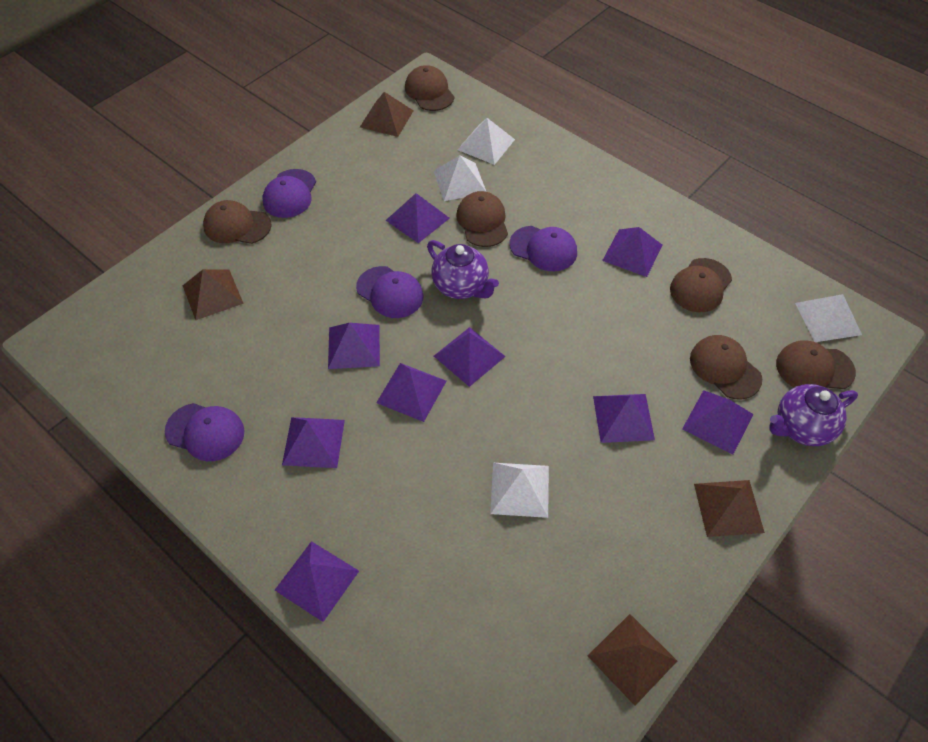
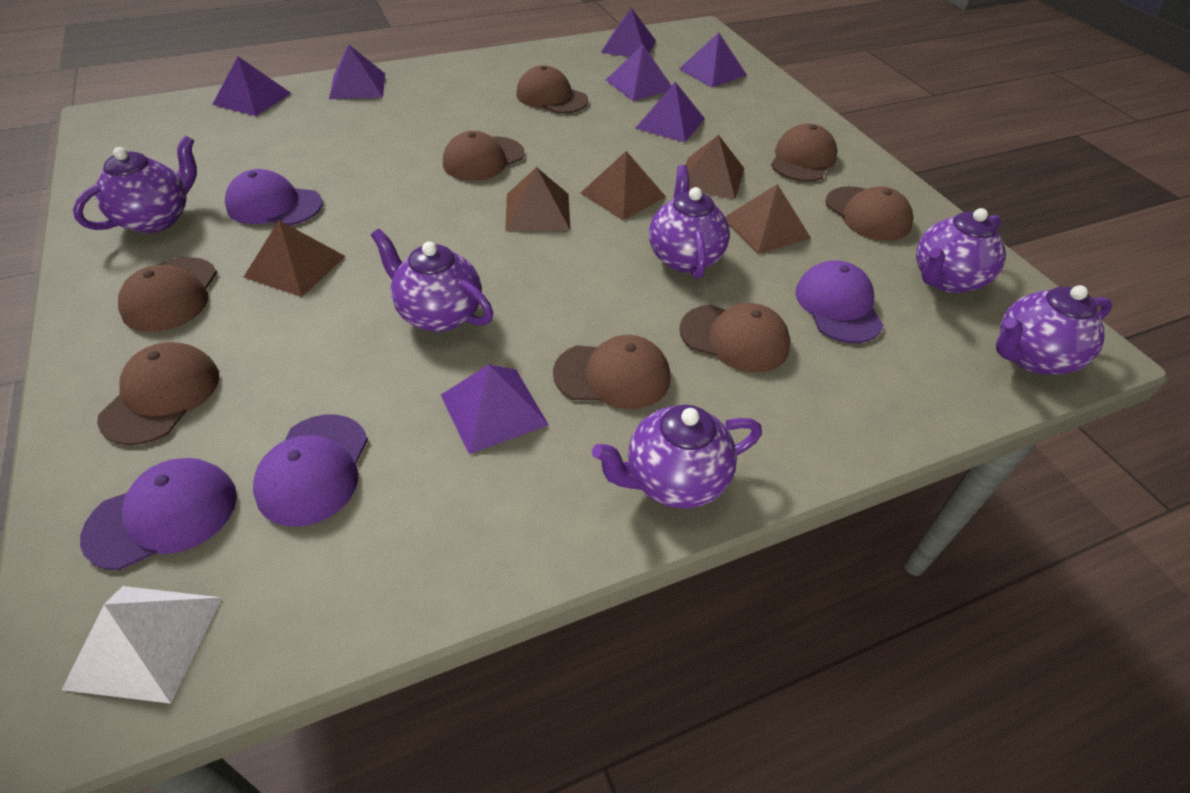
brown cap: 6 -> 8
brown pyramid: 4 -> 5
purple pyramid: 9 -> 7
purple teapot: 2 -> 6
white pyramid: 4 -> 1

